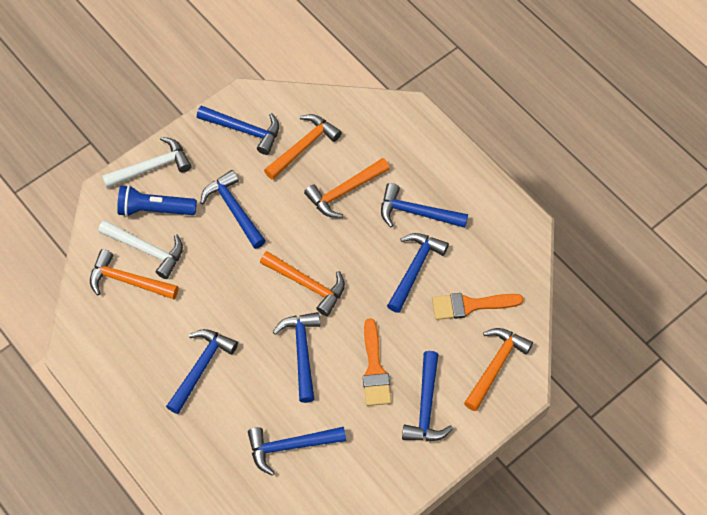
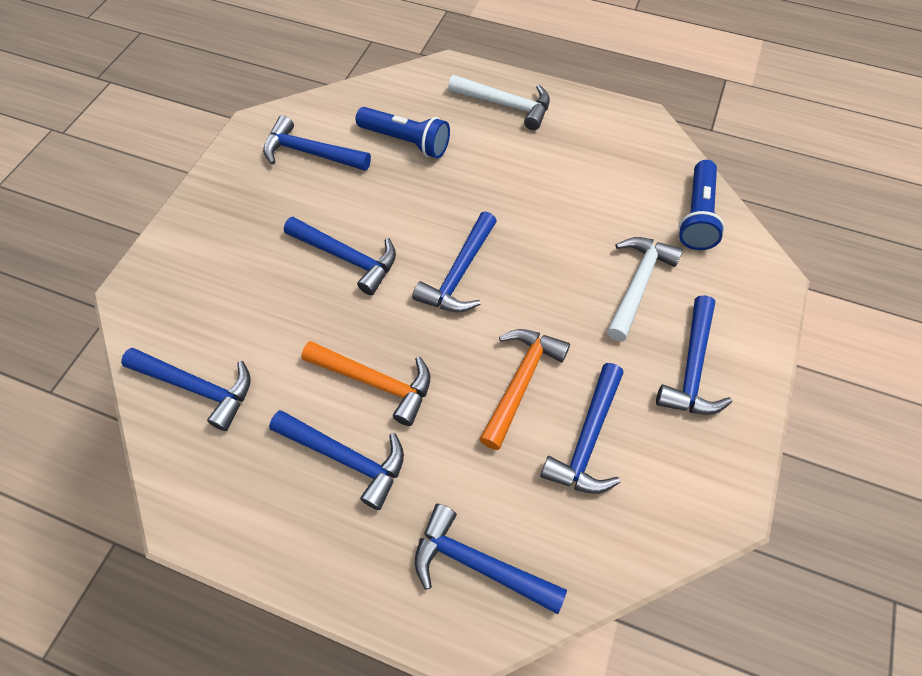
blue flashlight: 1 -> 2
orange brush: 2 -> 0
orange hammer: 5 -> 2

